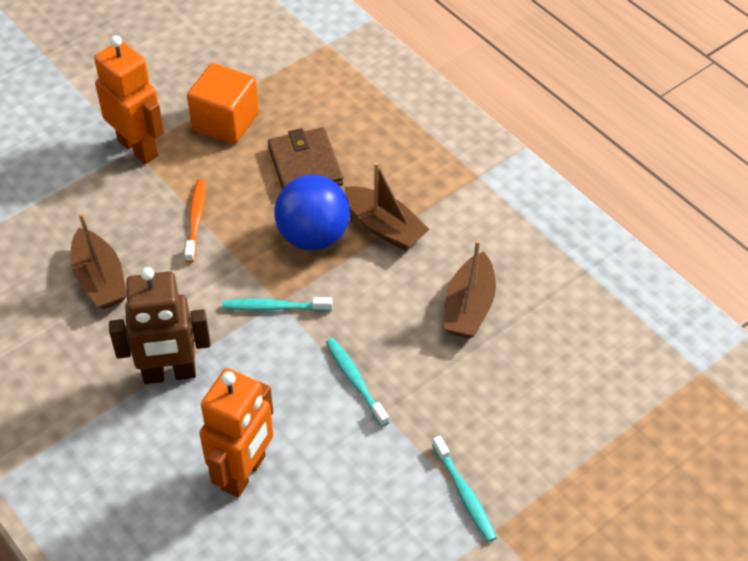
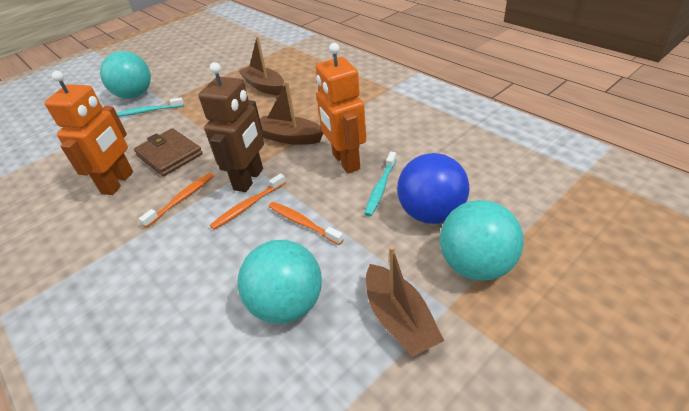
orange cube: 1 -> 0
orange toothbrush: 1 -> 3
turquoise ball: 0 -> 3
turquoise toothbrush: 3 -> 2

